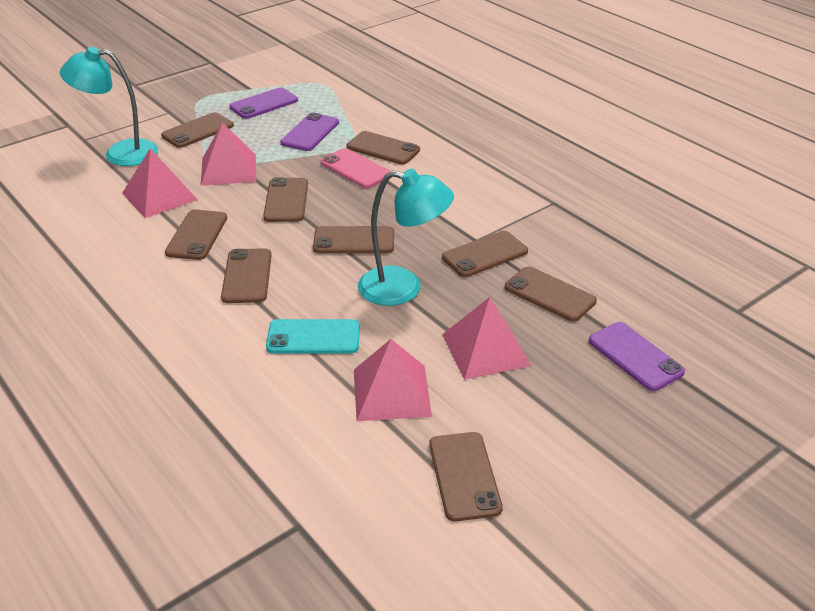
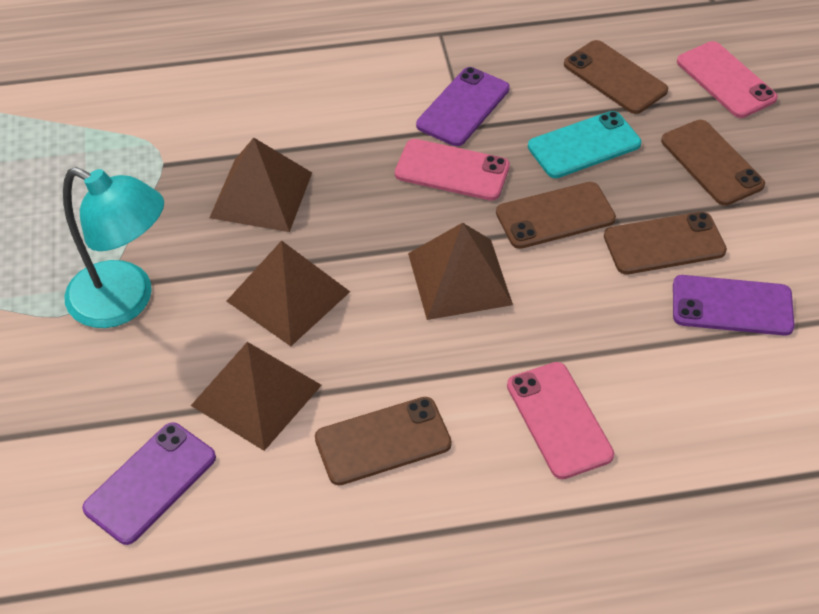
brown phone: 9 -> 5
brown pyramid: 0 -> 4
pink phone: 1 -> 3
pink pyramid: 4 -> 0
turquoise lamp: 2 -> 1

